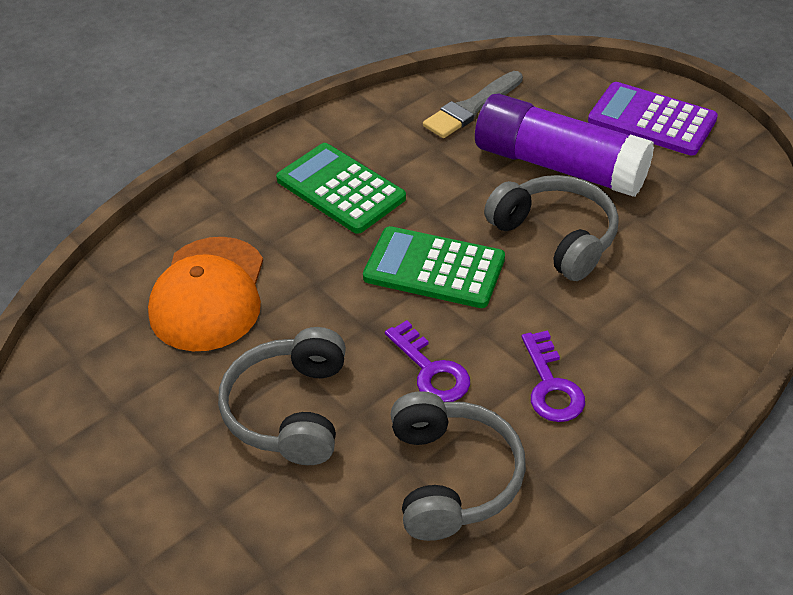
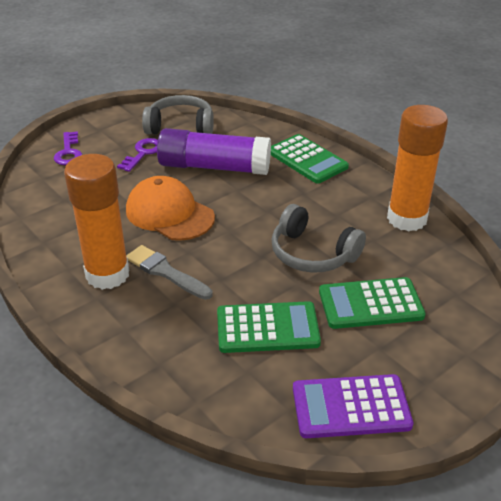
green calculator: 2 -> 3
grey headphones: 3 -> 2
orange glue stick: 0 -> 2

